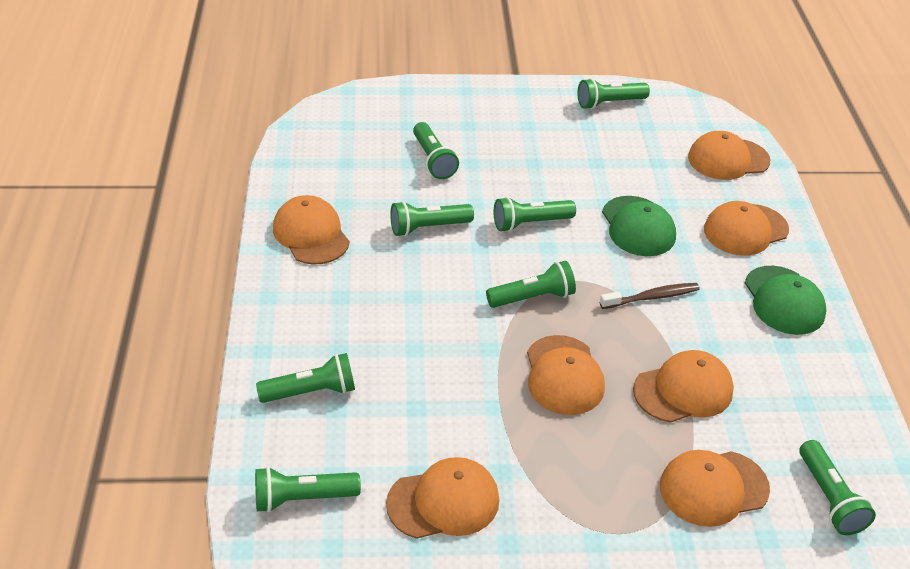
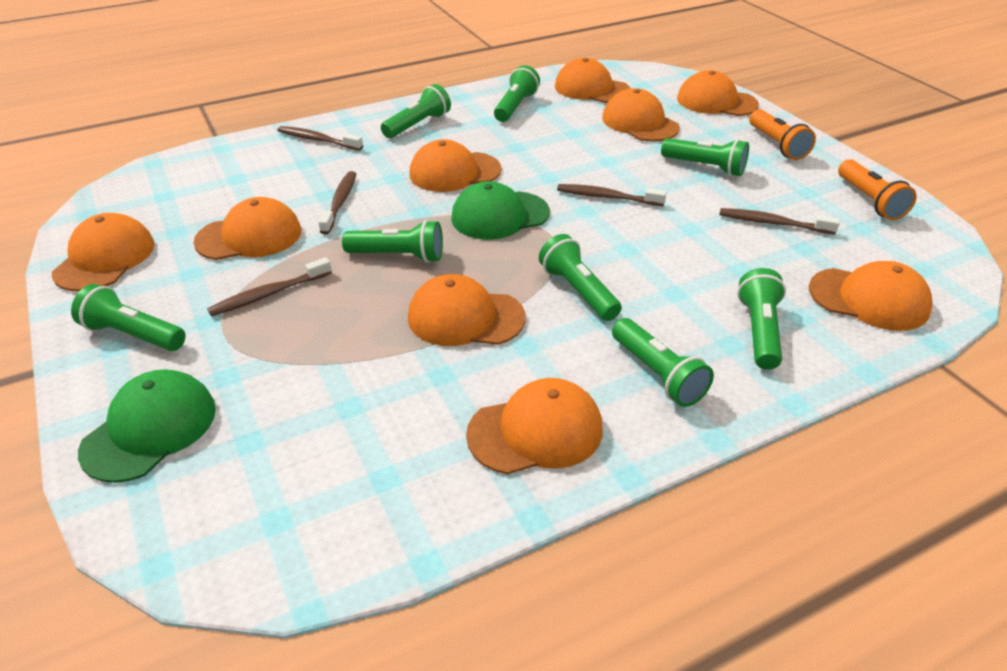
brown toothbrush: 1 -> 5
orange cap: 7 -> 9
orange flashlight: 0 -> 2

